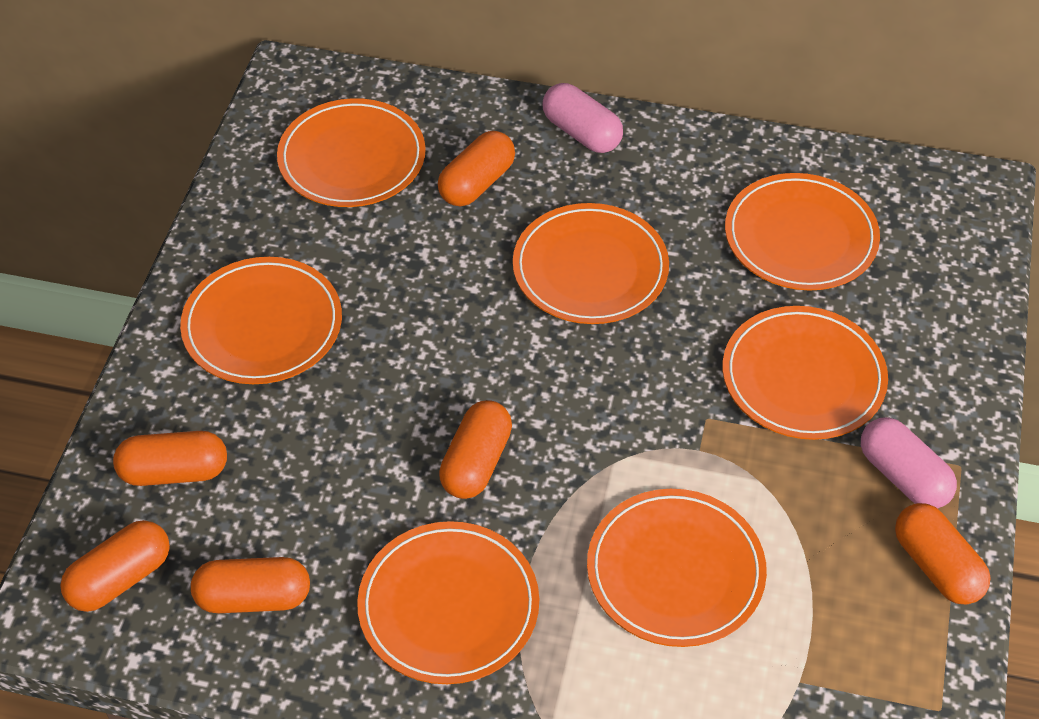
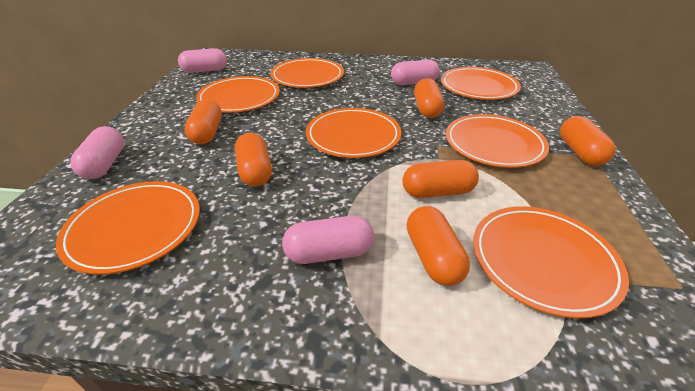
pink capsule: 2 -> 4

